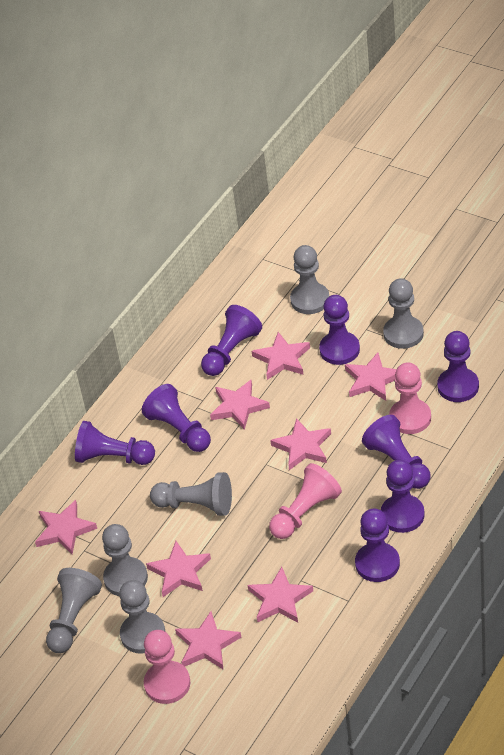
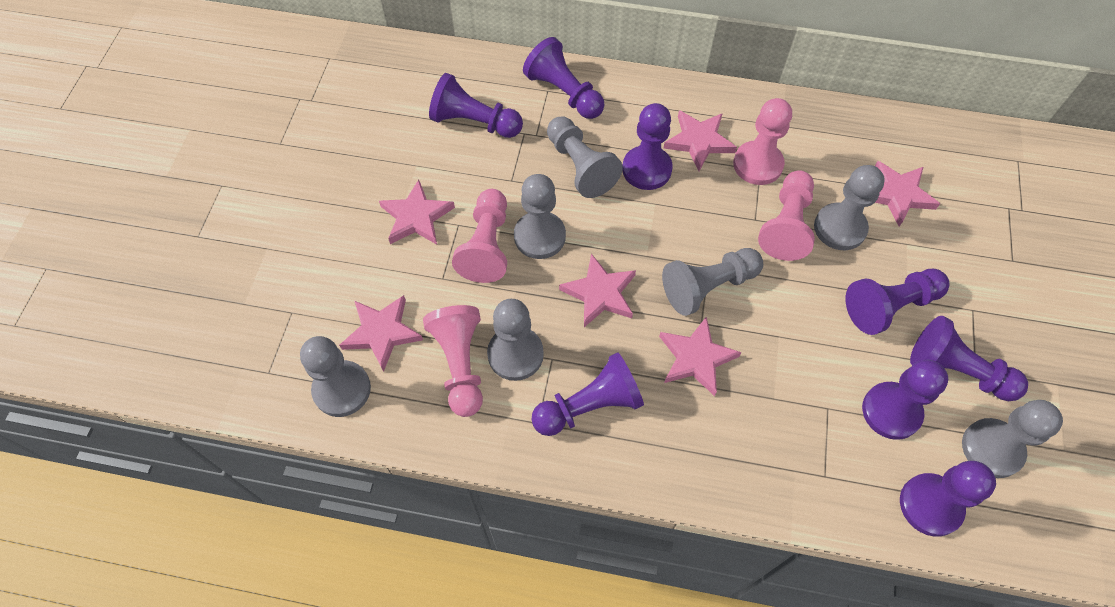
grey pawn: 6 -> 7
pink pawn: 3 -> 4
pink star: 8 -> 6

